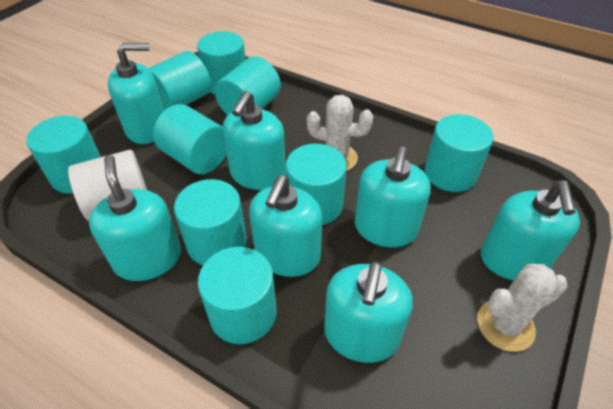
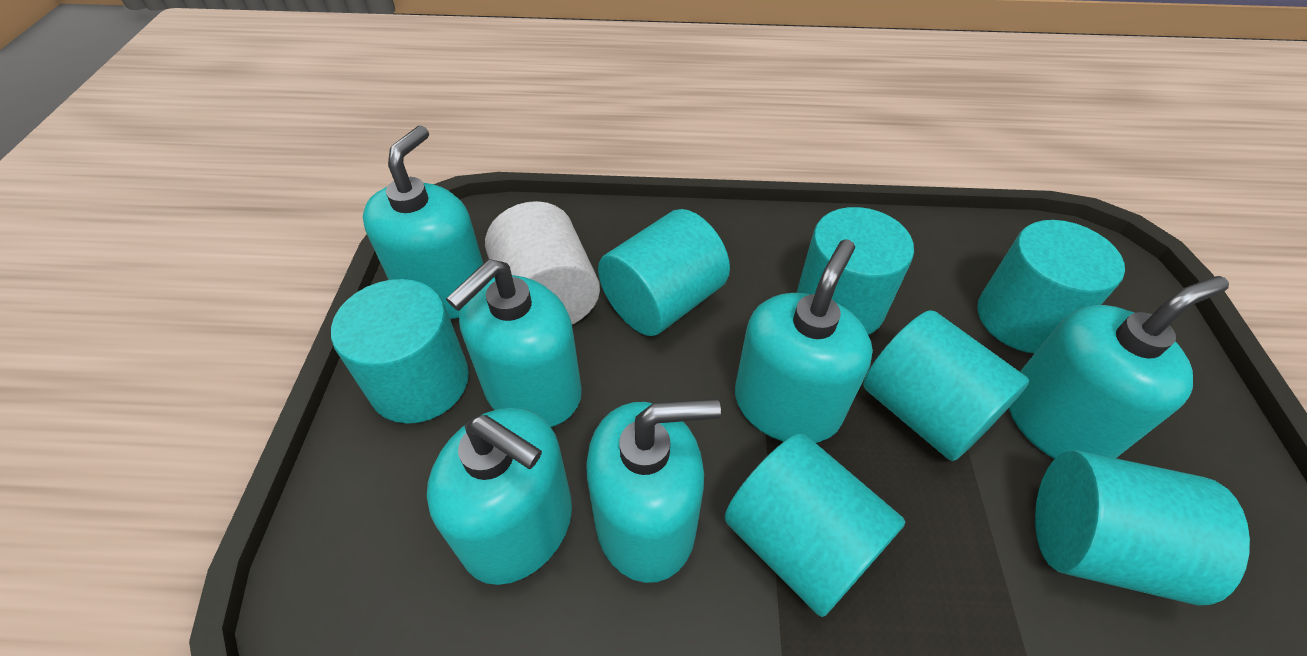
turquoise cylinder: 9 -> 7
turquoise soap dispenser: 7 -> 6
white cactus: 2 -> 0

